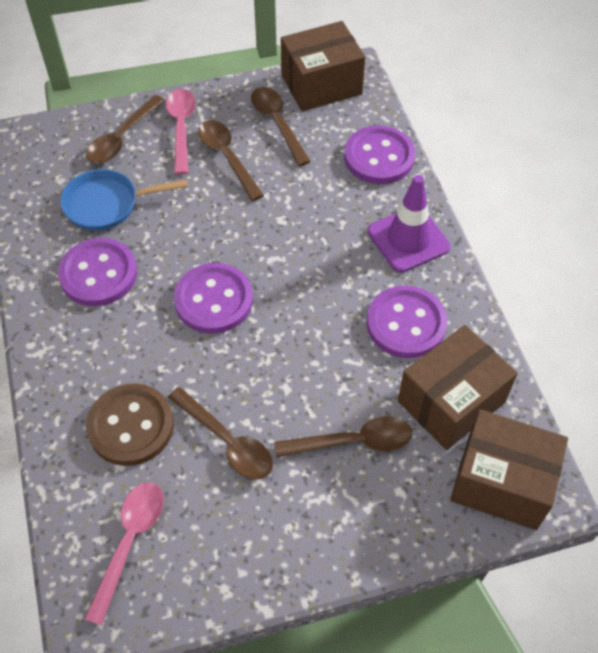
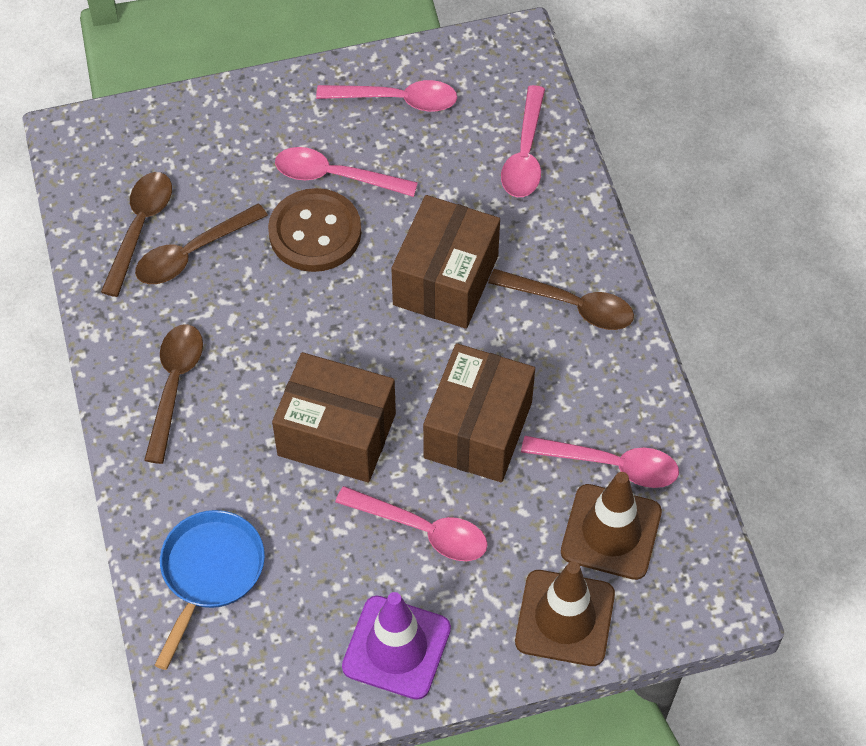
brown spoon: 5 -> 4
brown traffic cone: 0 -> 2
pink spoon: 2 -> 5
purple button: 4 -> 0

